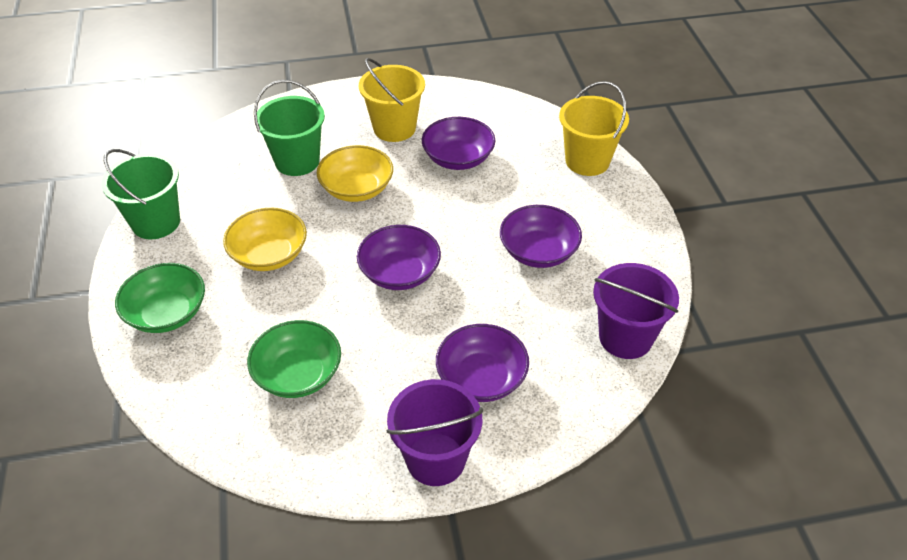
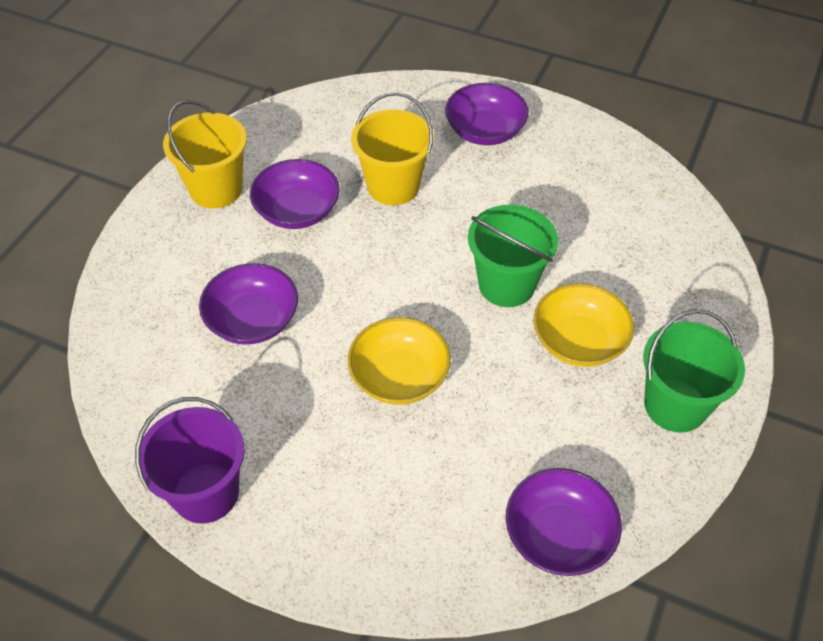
green bowl: 2 -> 0
purple bucket: 2 -> 1

